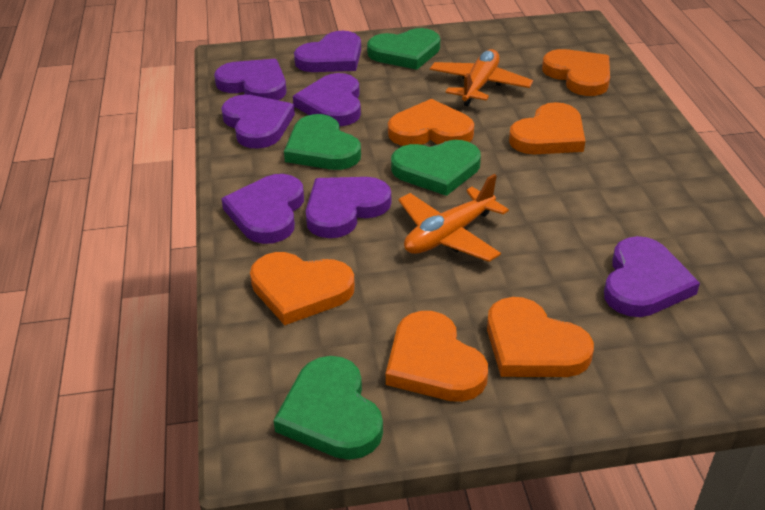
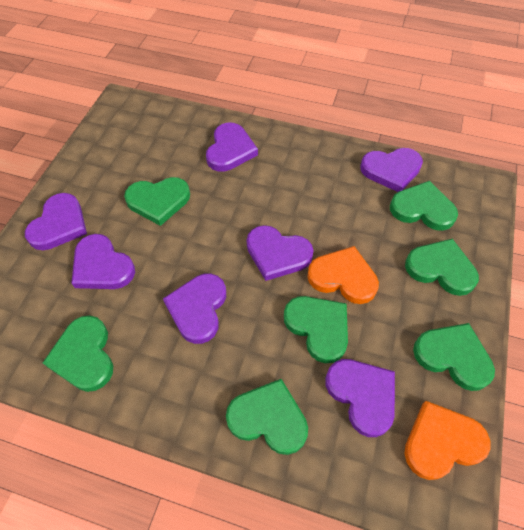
green heart: 4 -> 7
orange heart: 6 -> 2
orange plane: 2 -> 0

